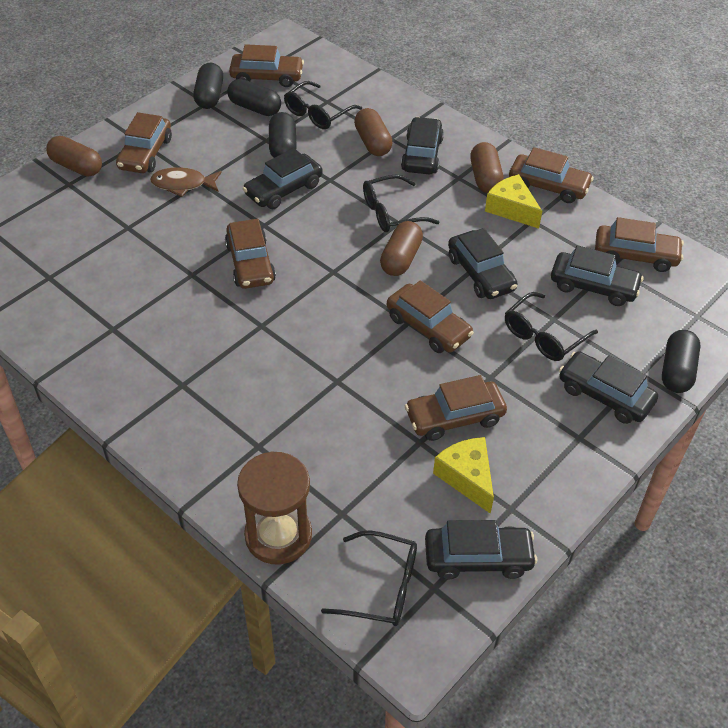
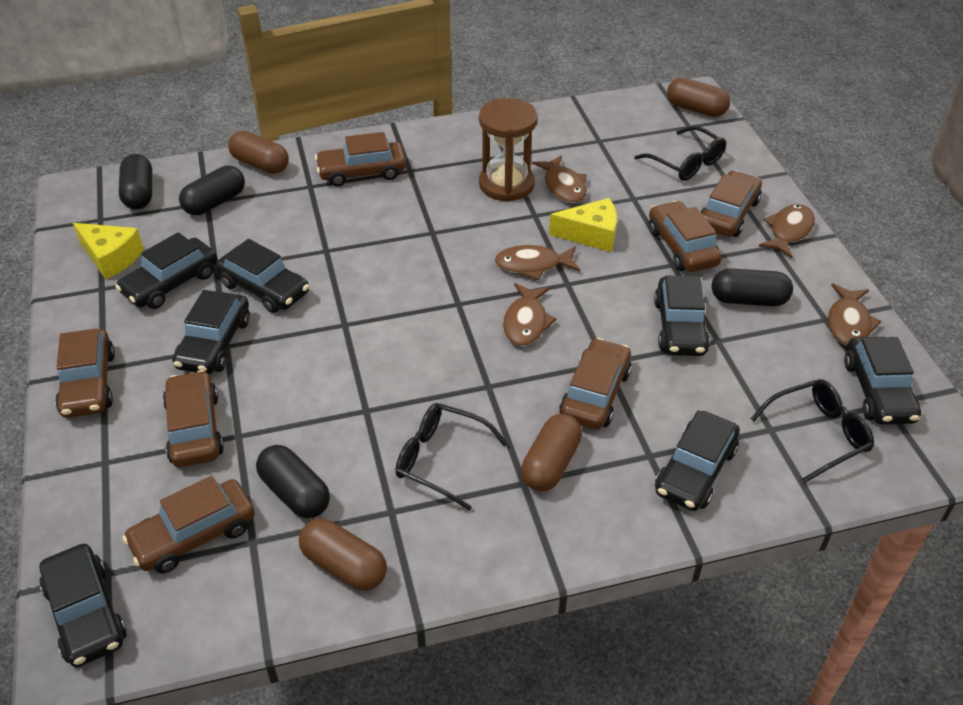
black car: 6 -> 7
black glasses: 4 -> 3
brown fish: 1 -> 5

